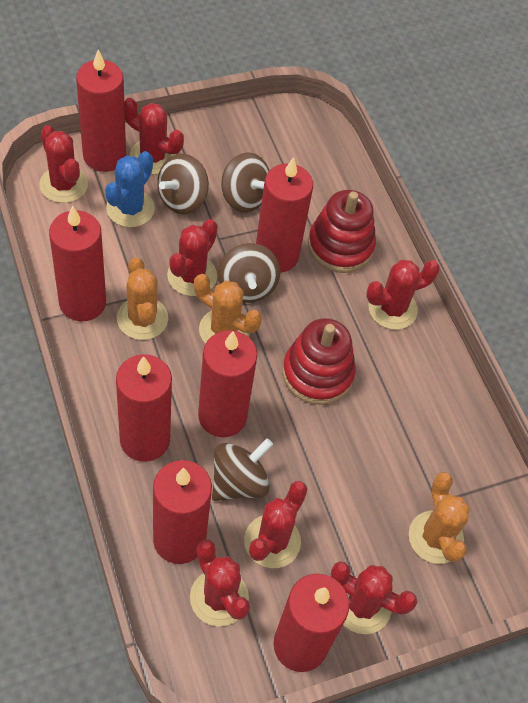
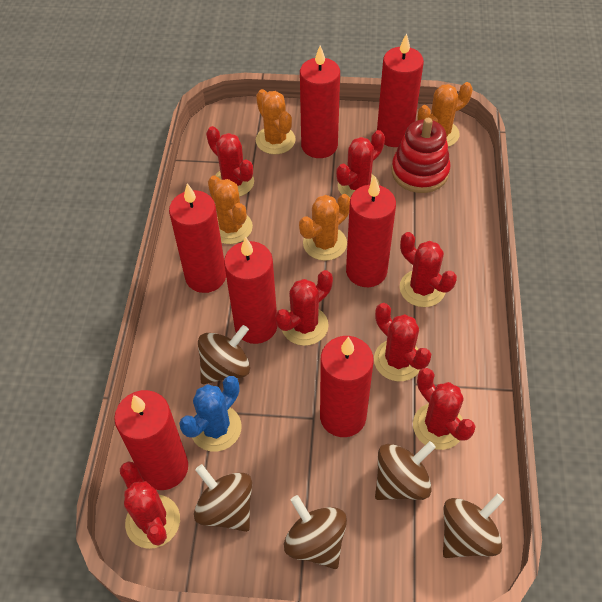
brown spinning top: 4 -> 5
orange cactus: 3 -> 4
red stacking toy: 2 -> 1

